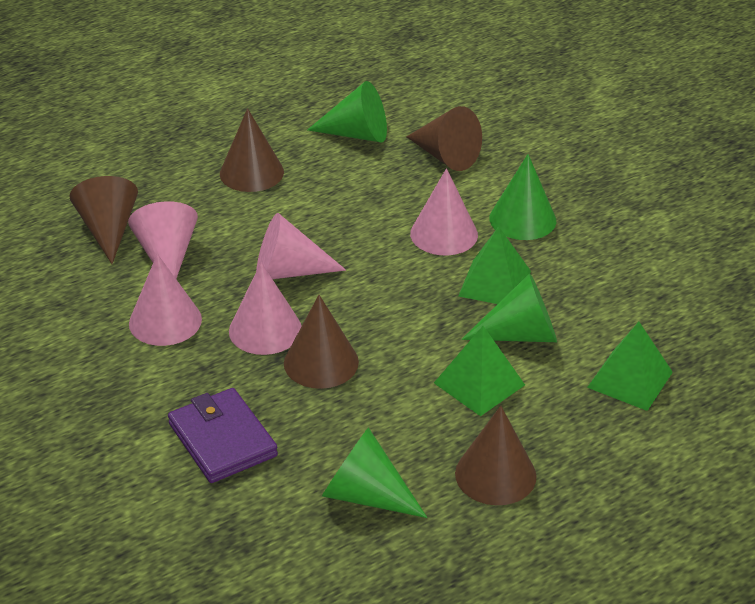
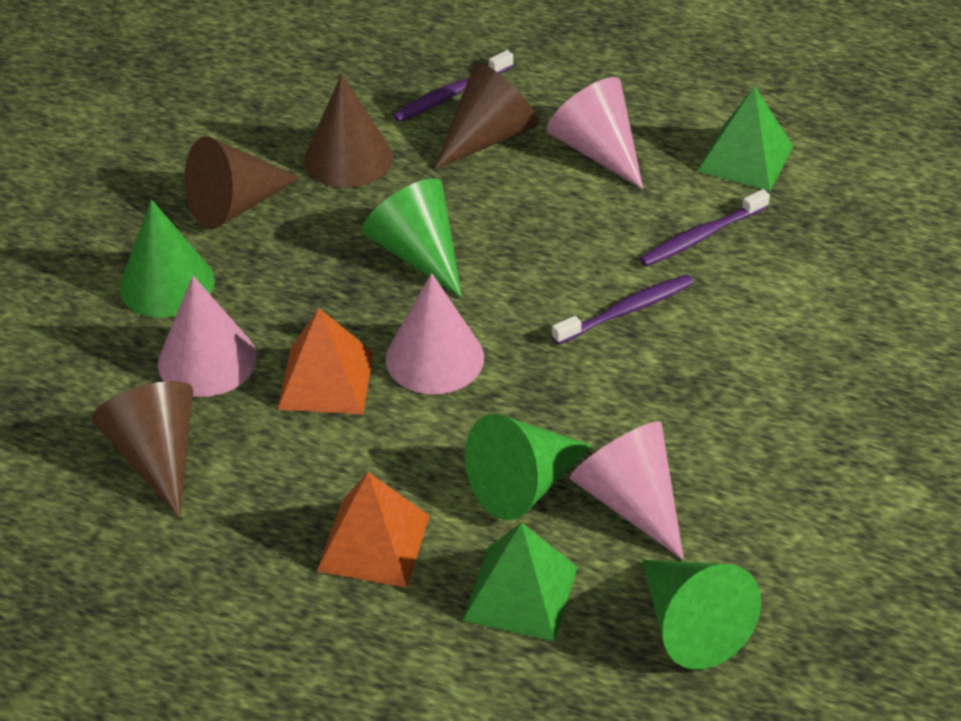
brown cone: 5 -> 4
green pyramid: 3 -> 2
orange pyramid: 0 -> 2
pink cone: 5 -> 4
purple toothbrush: 0 -> 3
purple wallet: 1 -> 0

